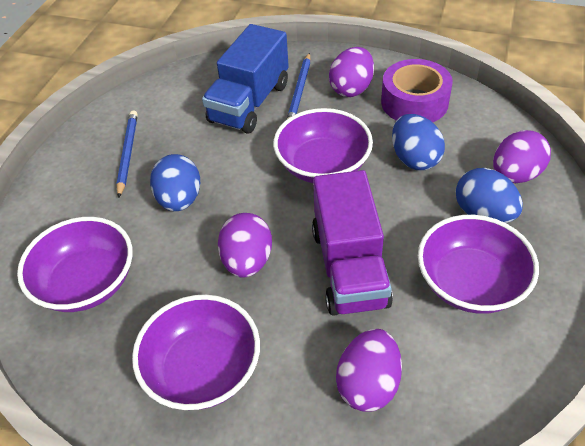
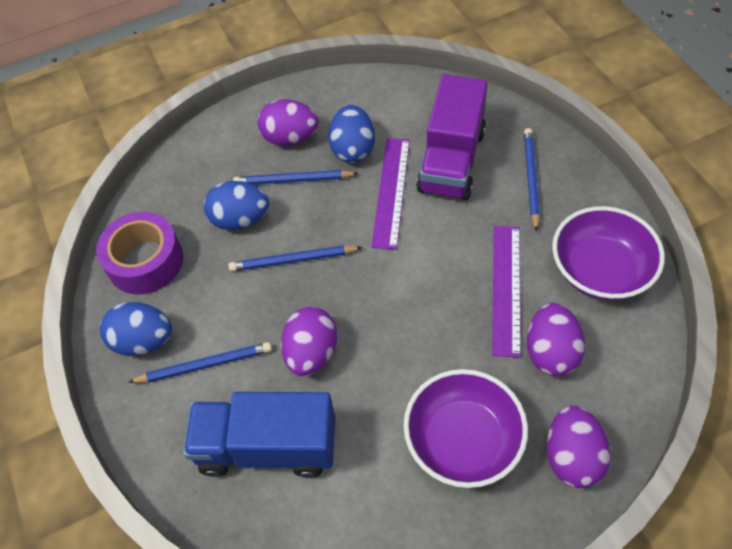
blue pencil: 2 -> 4
purple bowl: 4 -> 2
purple ruler: 0 -> 2

